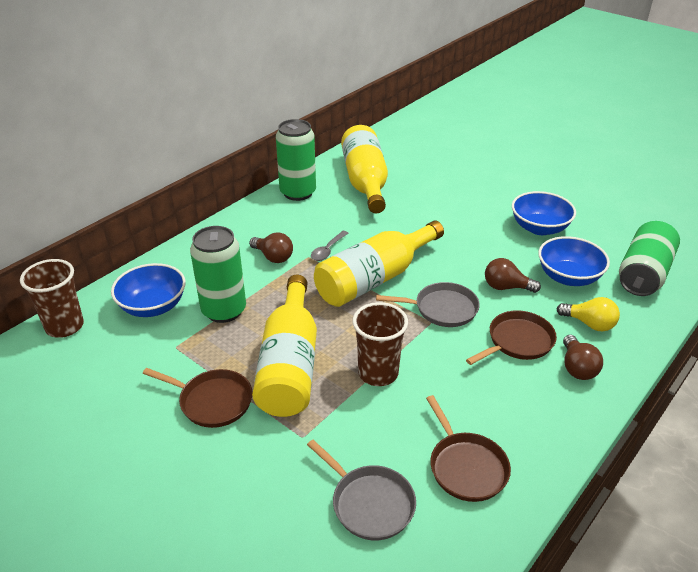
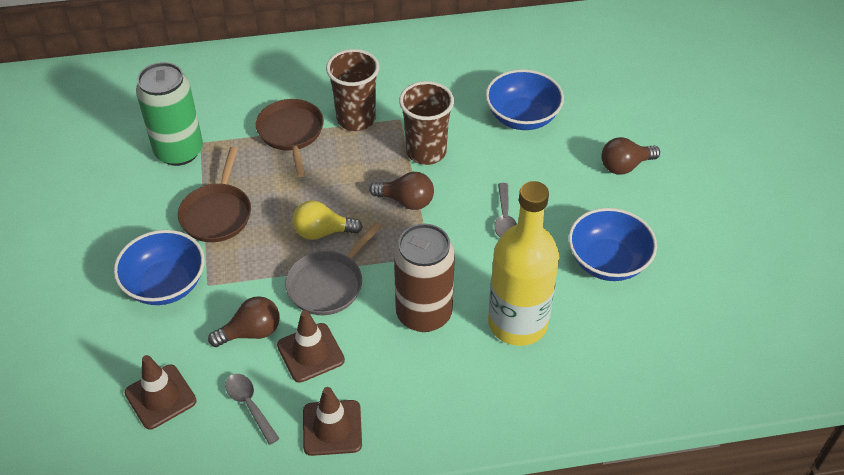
brown can: 0 -> 1
brown pan: 3 -> 2
brown traffic cone: 0 -> 3
green can: 3 -> 1
grey pan: 2 -> 1
grey spoon: 1 -> 2
yellow bottle: 3 -> 1

